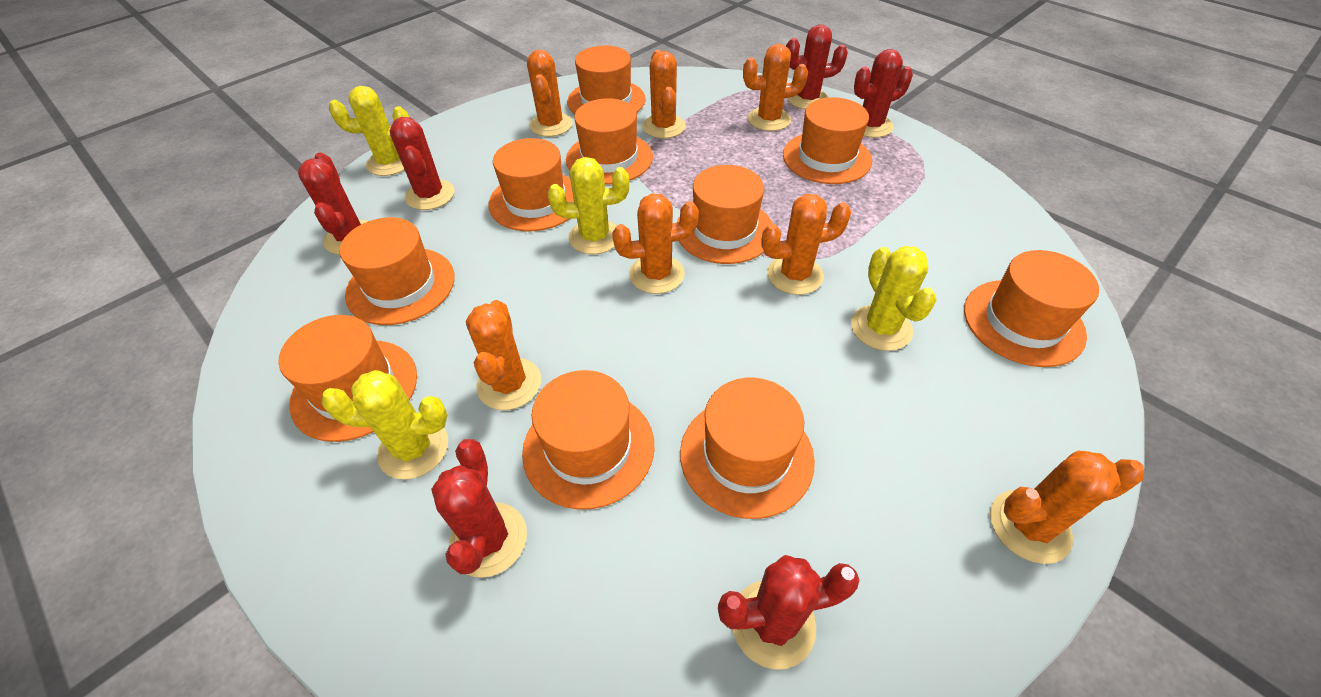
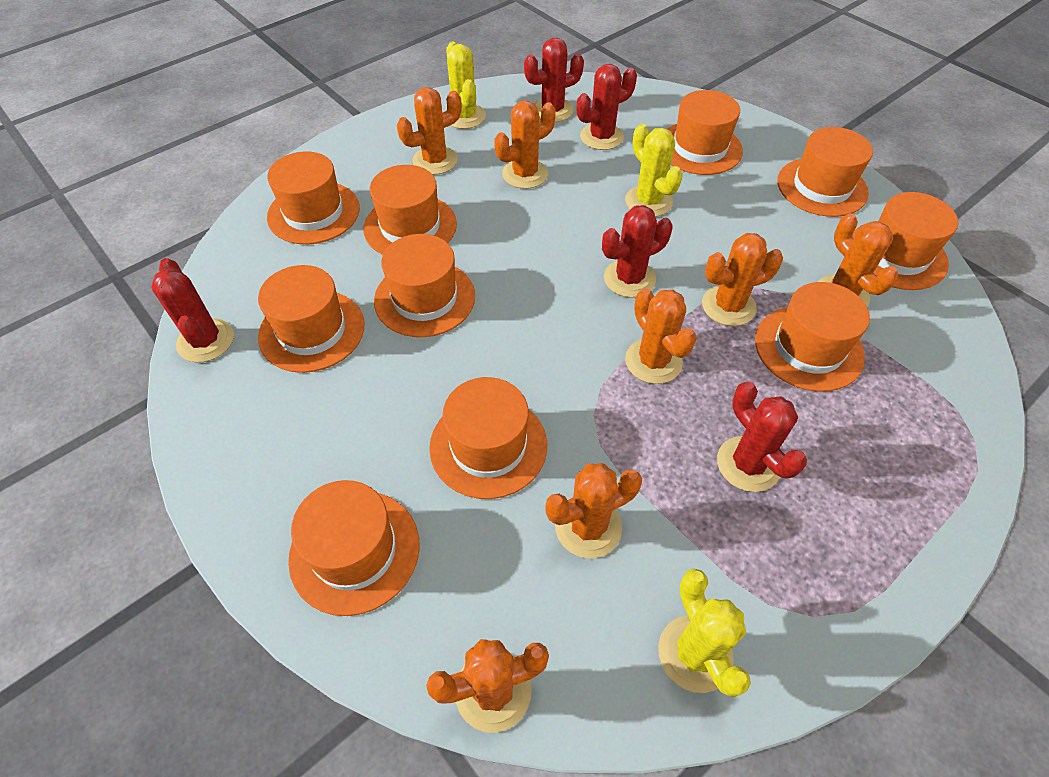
red cactus: 6 -> 5
yellow cactus: 4 -> 3

